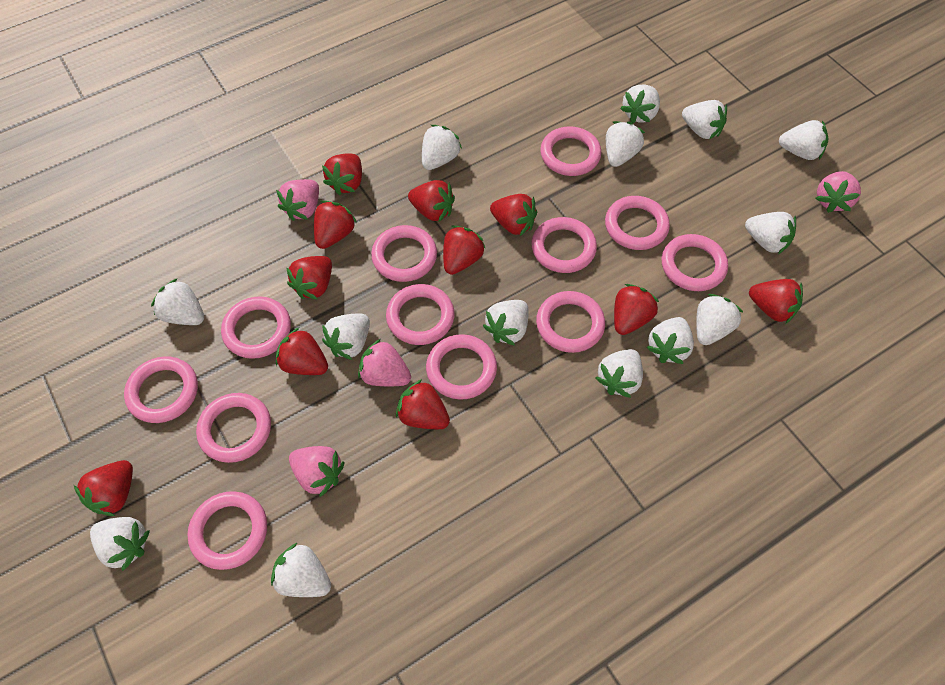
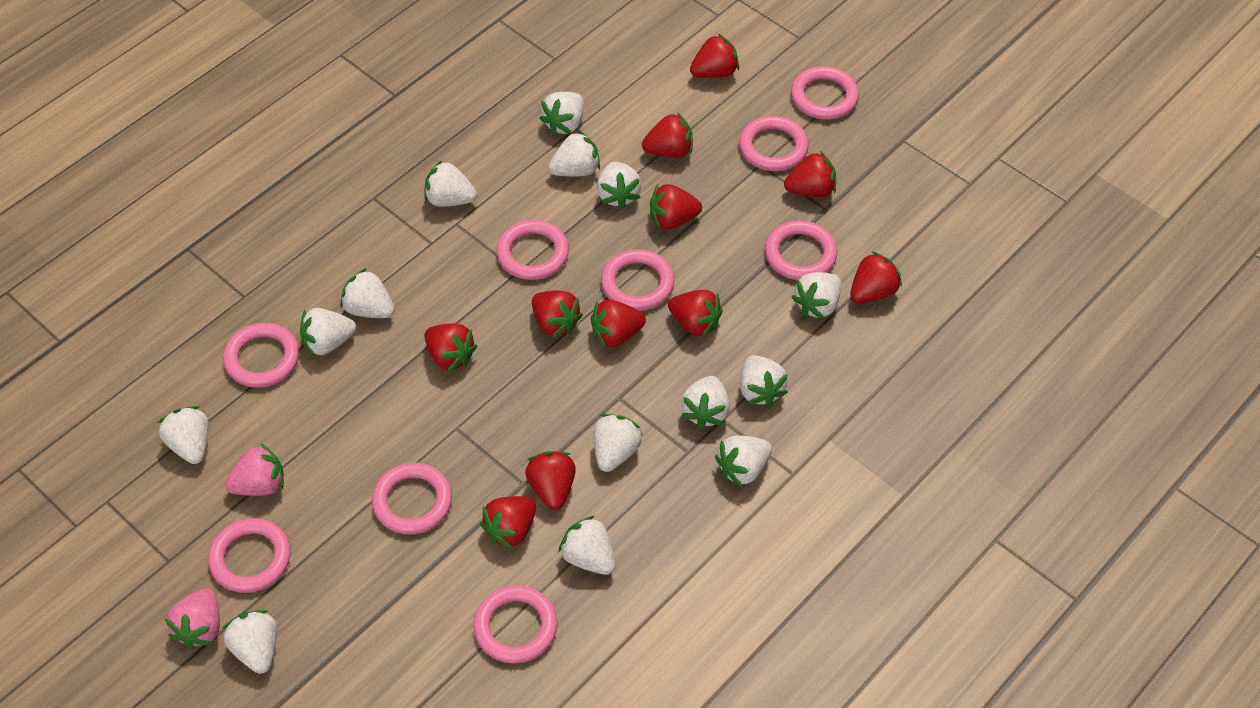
pink ring: 12 -> 9
pink strawberry: 4 -> 2

